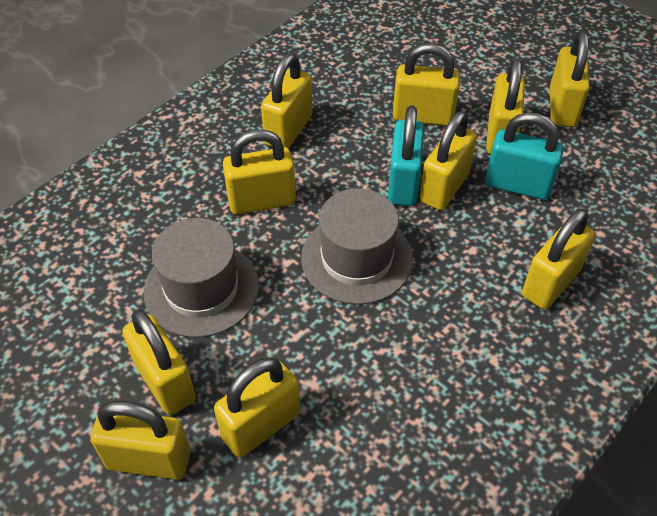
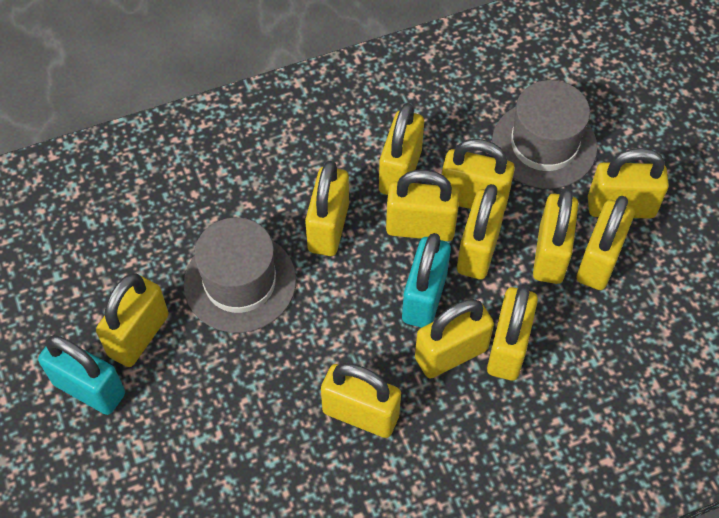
yellow padlock: 10 -> 12

